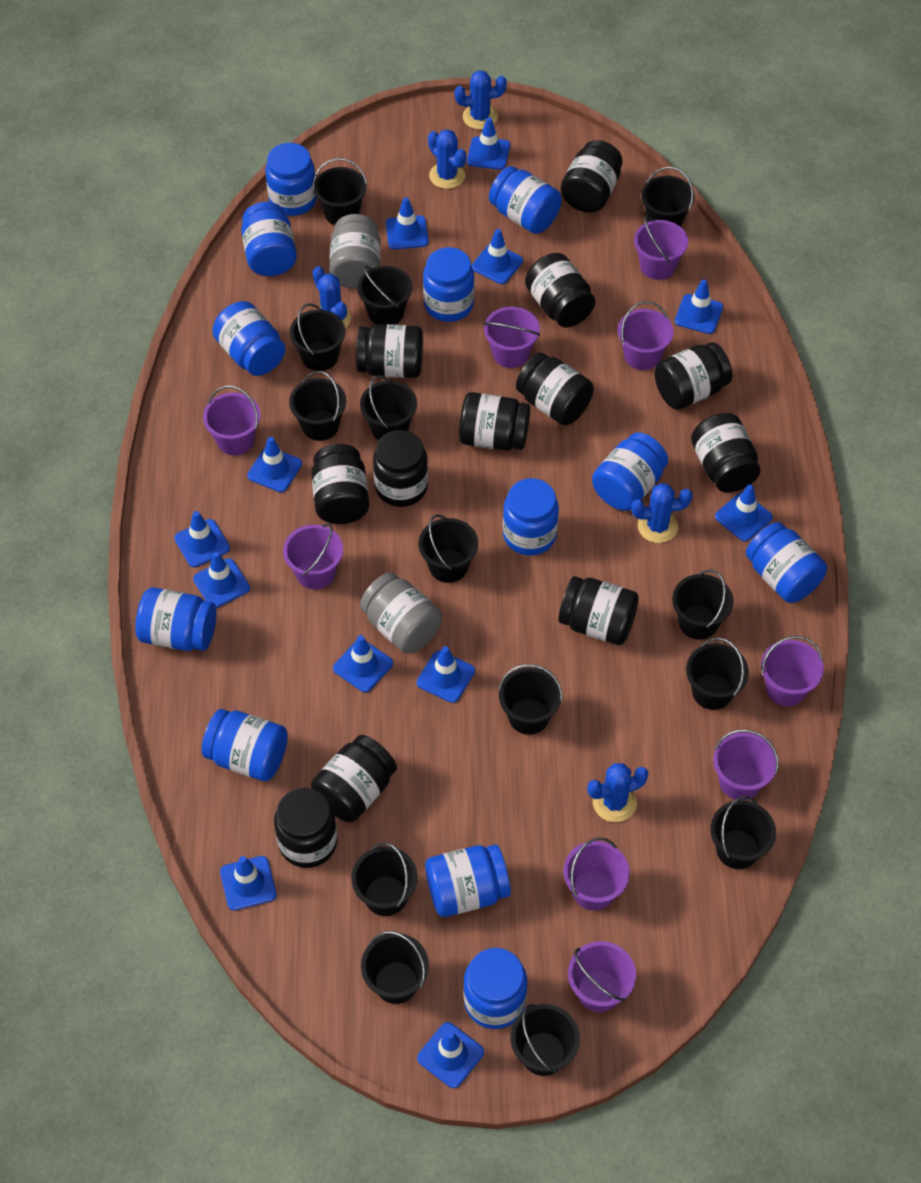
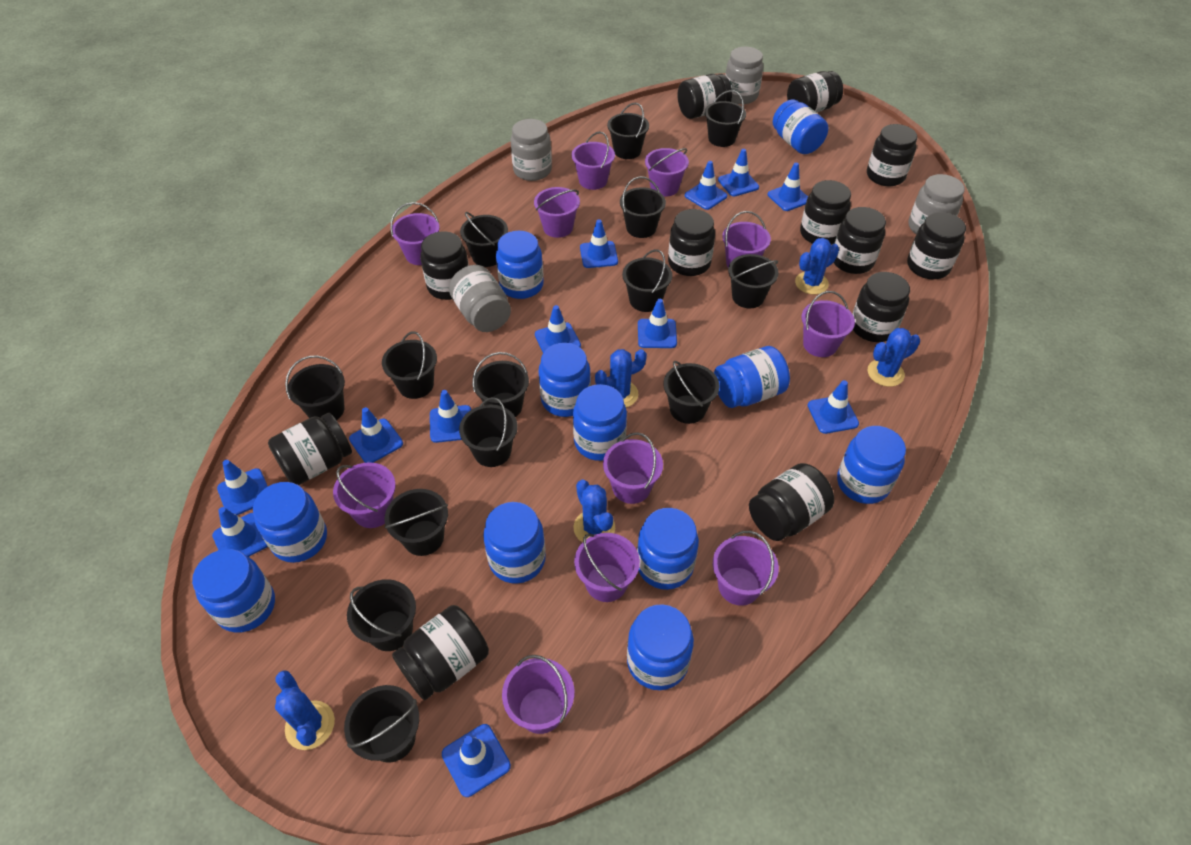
blue jar: 12 -> 11
grey jar: 2 -> 4
purple bucket: 9 -> 11

